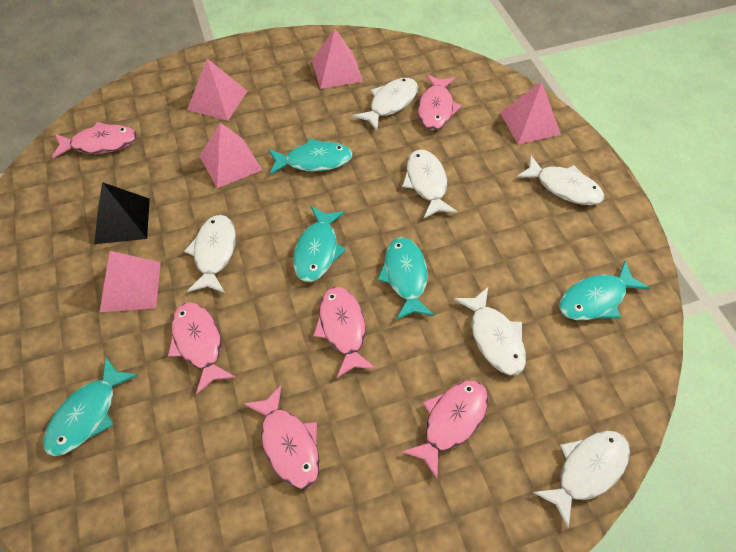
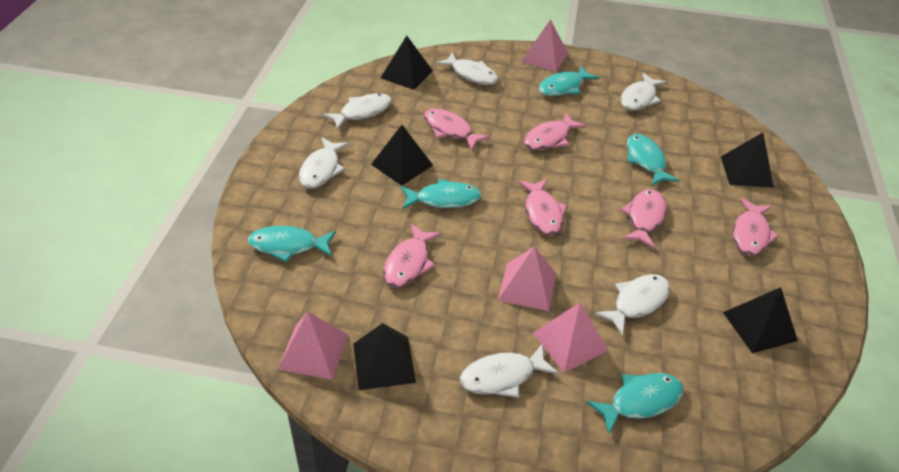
black pyramid: 1 -> 5
pink pyramid: 5 -> 4

